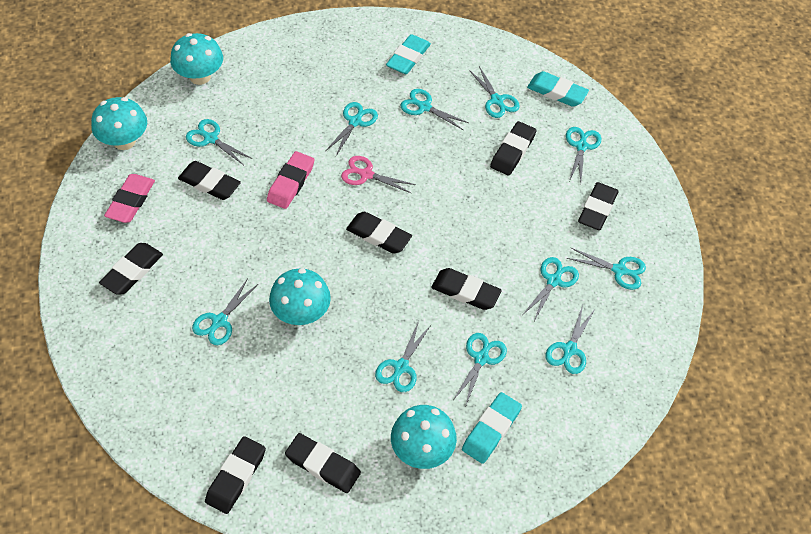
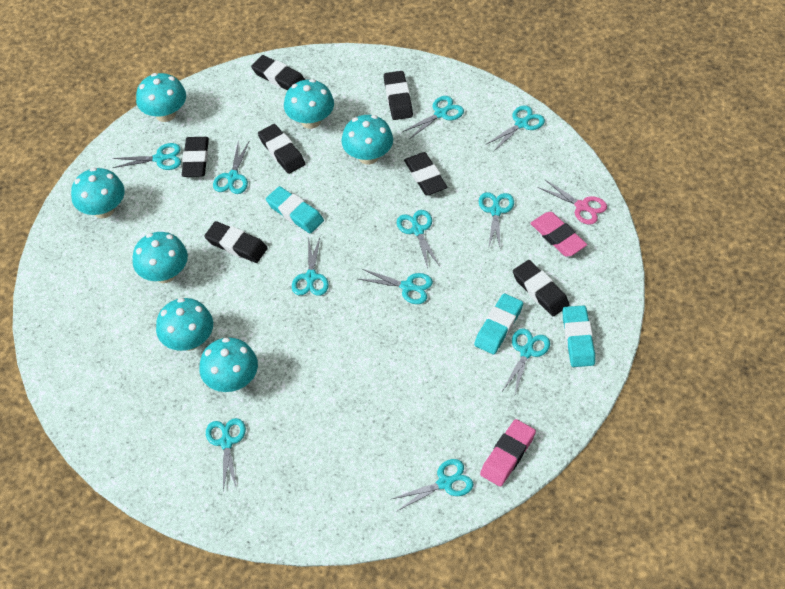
black eraser: 8 -> 7
turquoise mushroom: 4 -> 7

